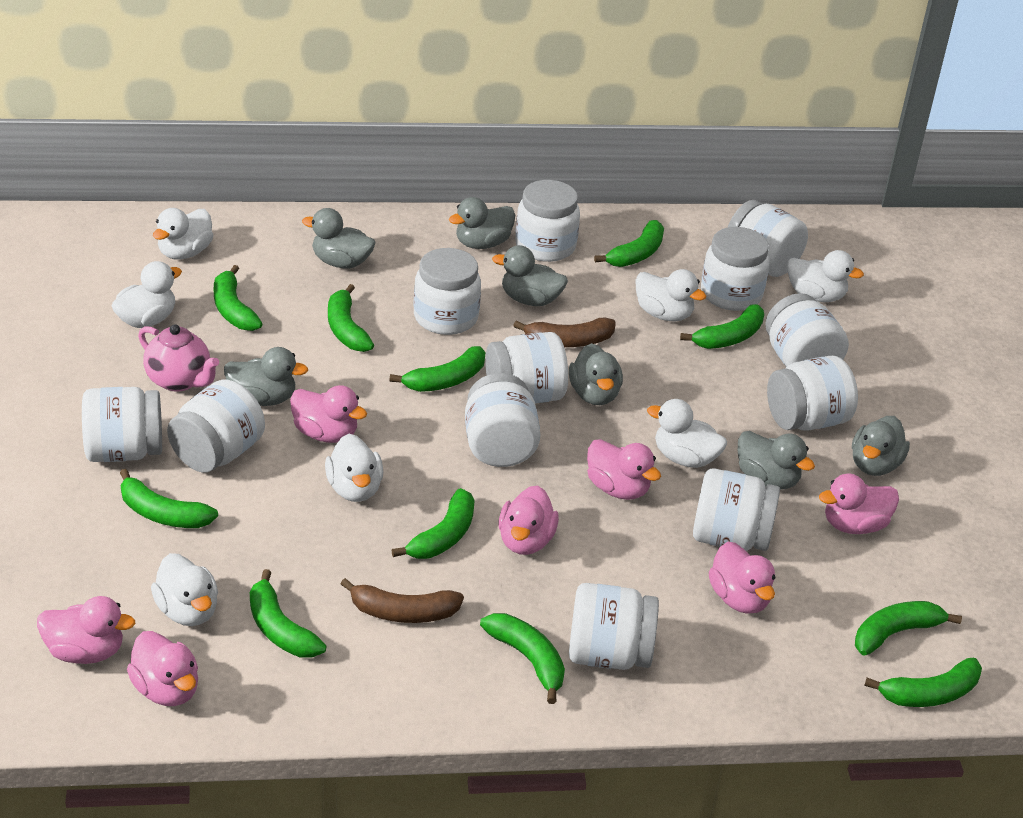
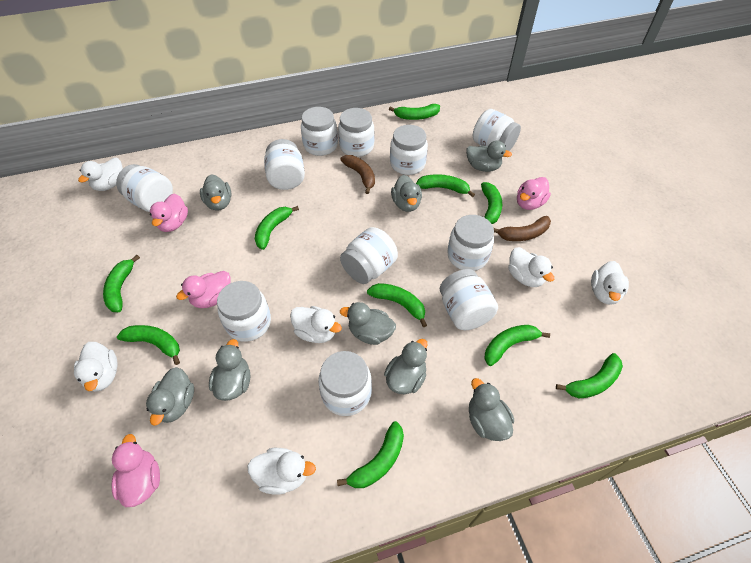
green banana: 11 -> 10
grey duck: 7 -> 8
pink duck: 7 -> 4
pink teapot: 1 -> 0
white duck: 7 -> 6
white jar: 12 -> 11

